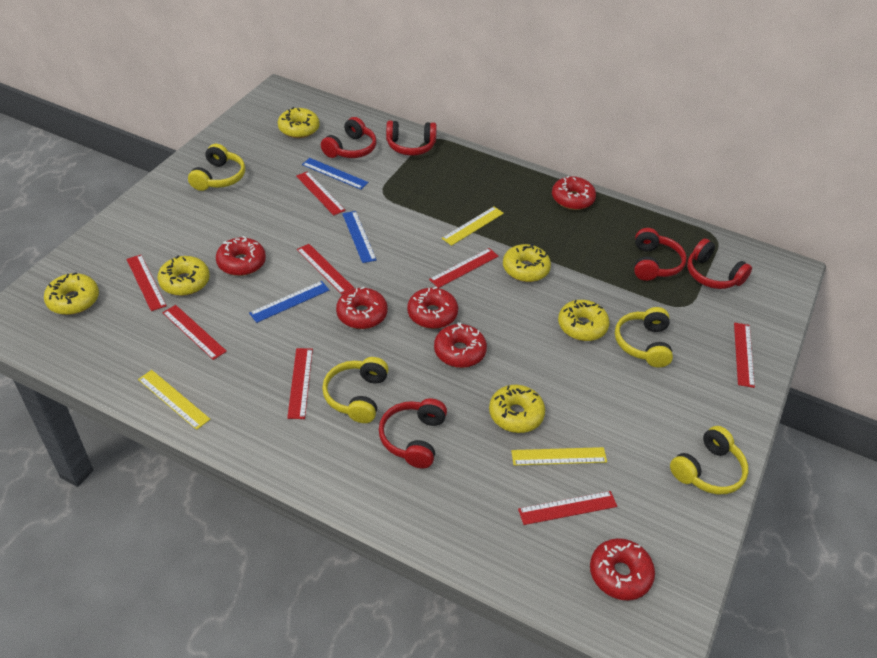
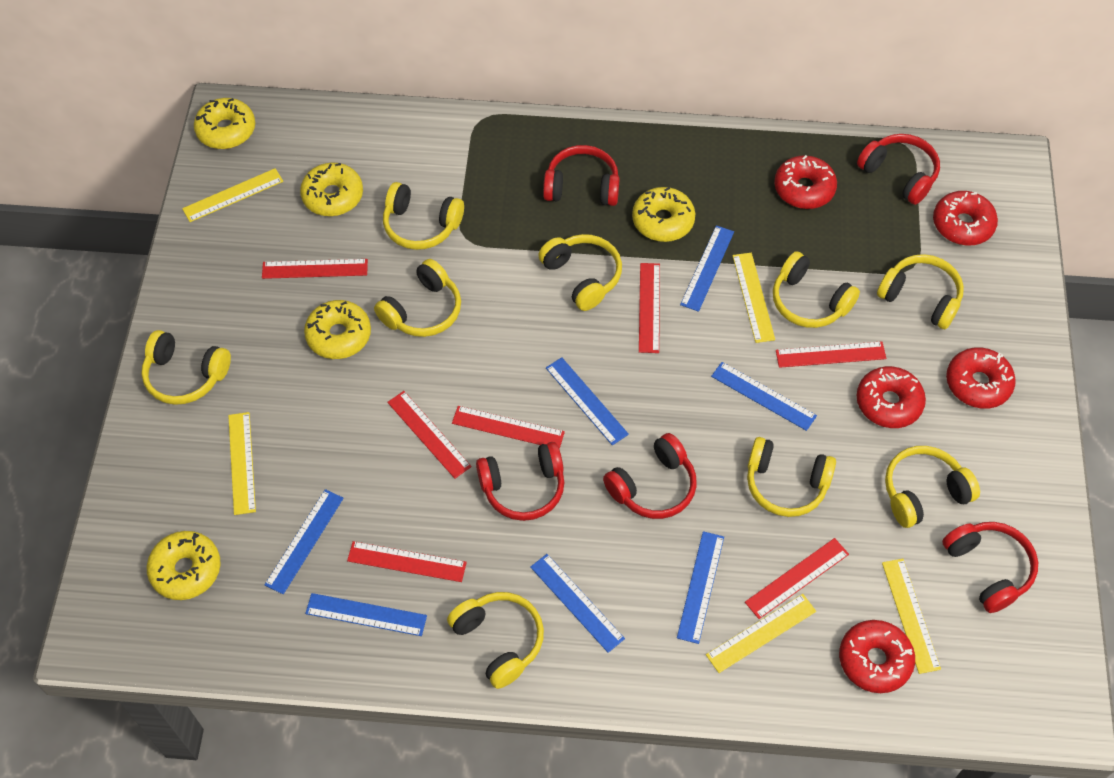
blue ruler: 3 -> 7
red donut: 6 -> 5
red ruler: 8 -> 7
yellow donut: 6 -> 5
yellow headphones: 4 -> 9
yellow ruler: 3 -> 5

